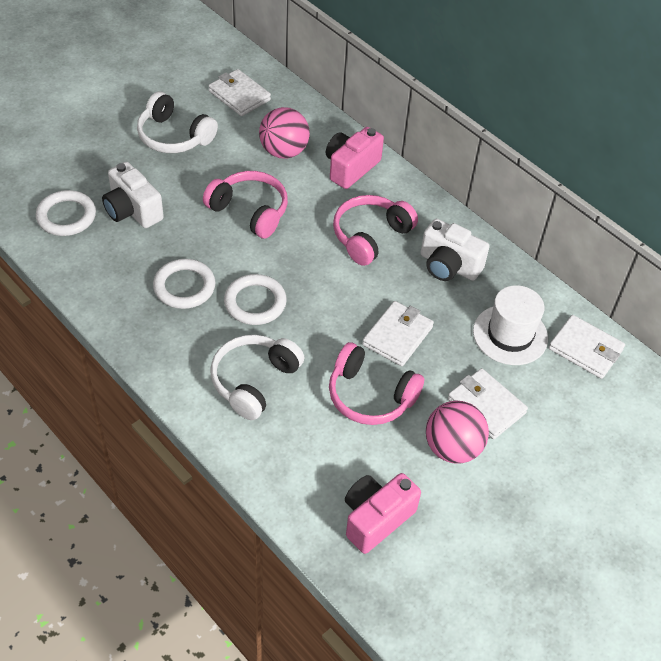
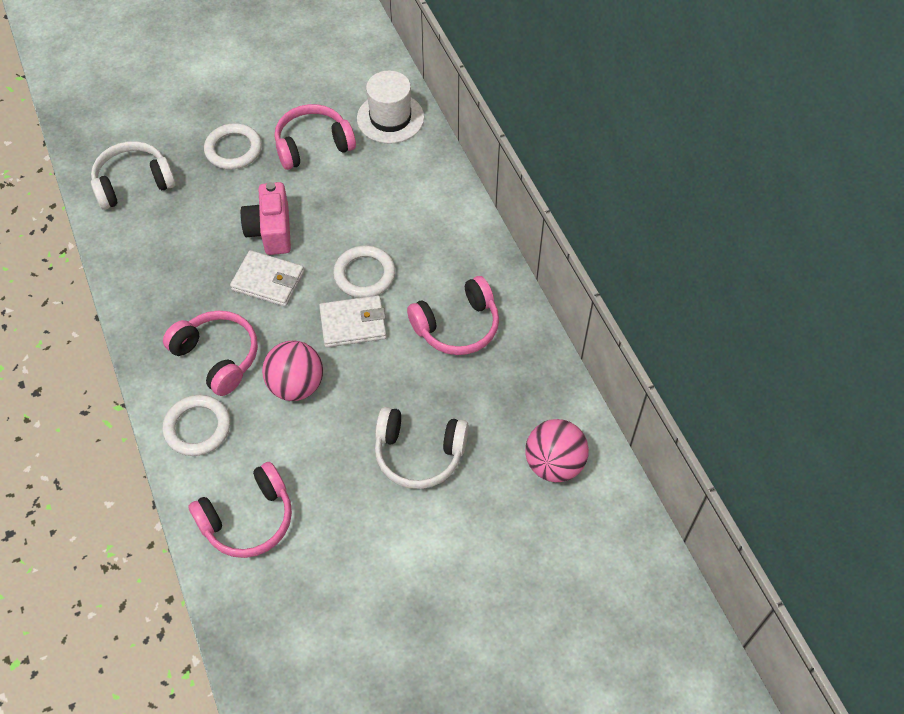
pink camera: 2 -> 1
pink headphones: 3 -> 4
white camera: 2 -> 0
white wallet: 4 -> 2

